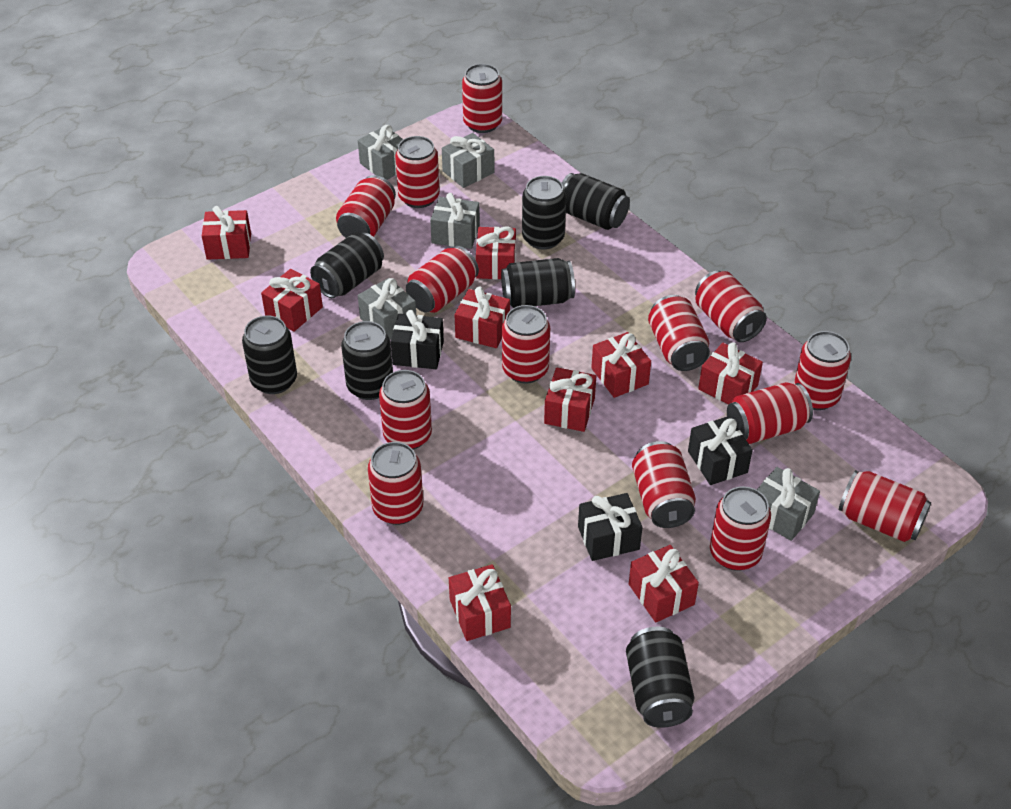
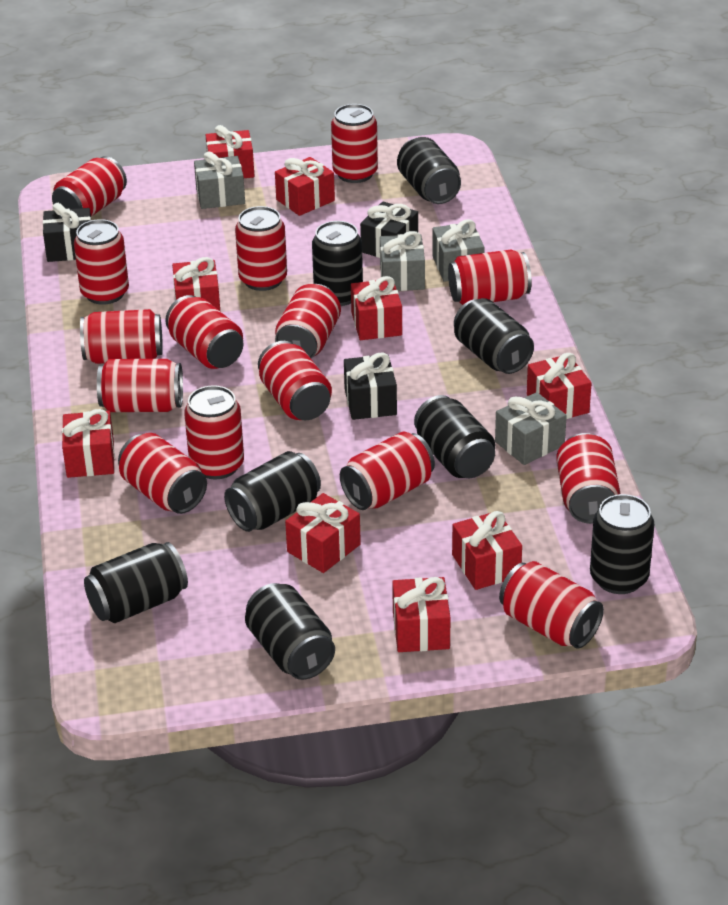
black can: 7 -> 8
grey gift: 5 -> 4
red can: 14 -> 15

